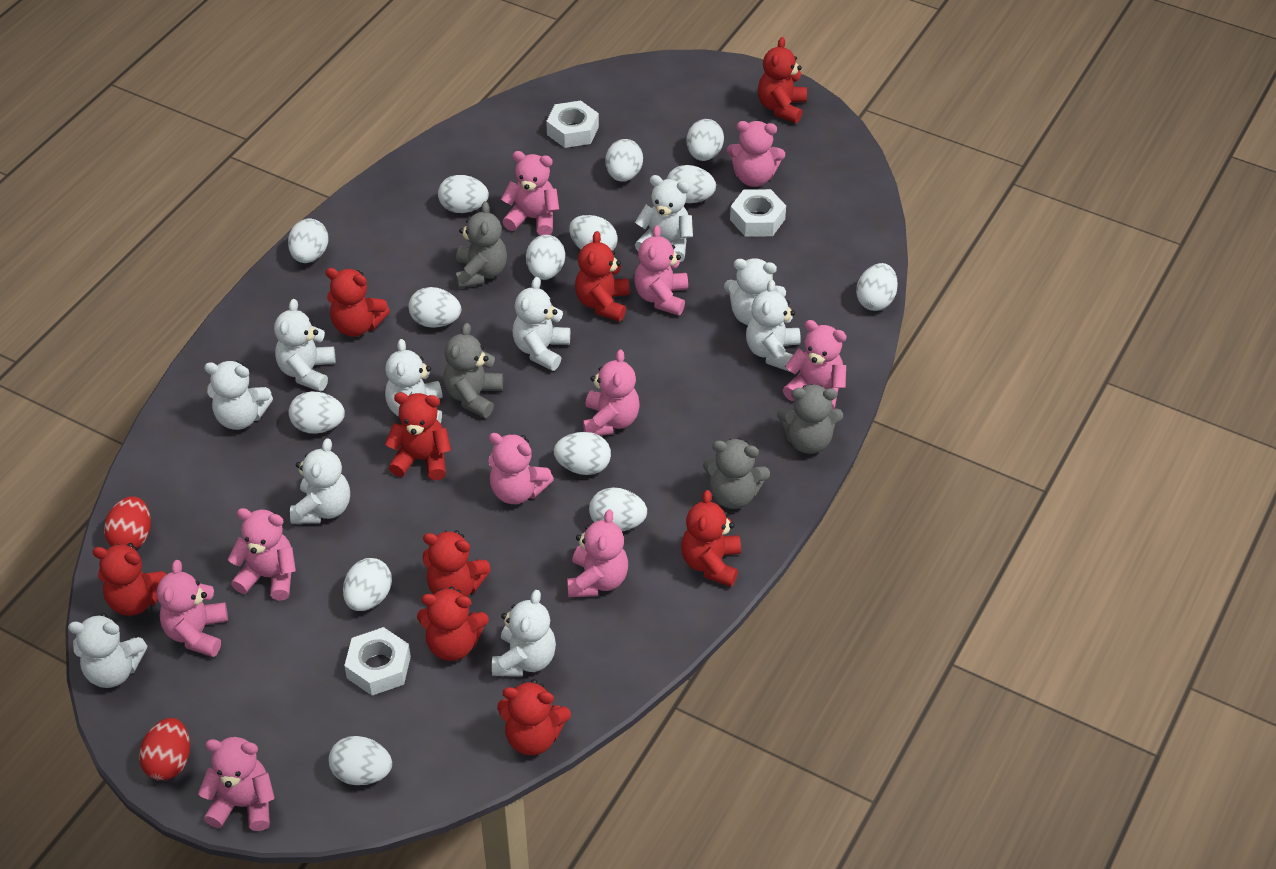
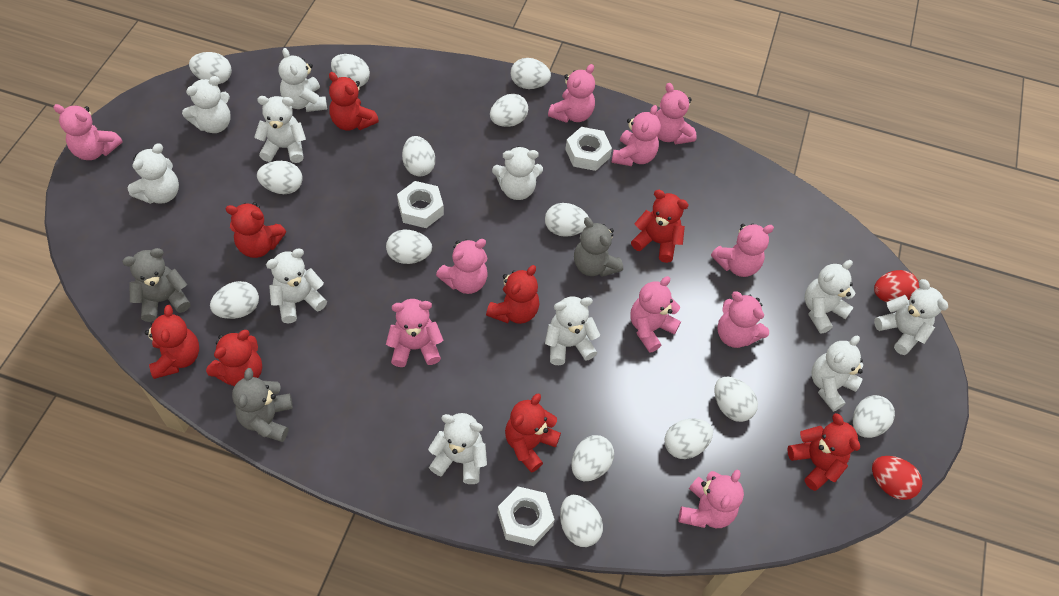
grey teddy bear: 4 -> 3
red teddy bear: 9 -> 8
white teddy bear: 10 -> 11

